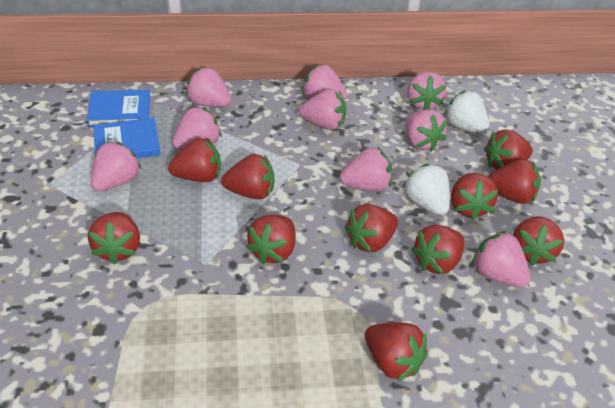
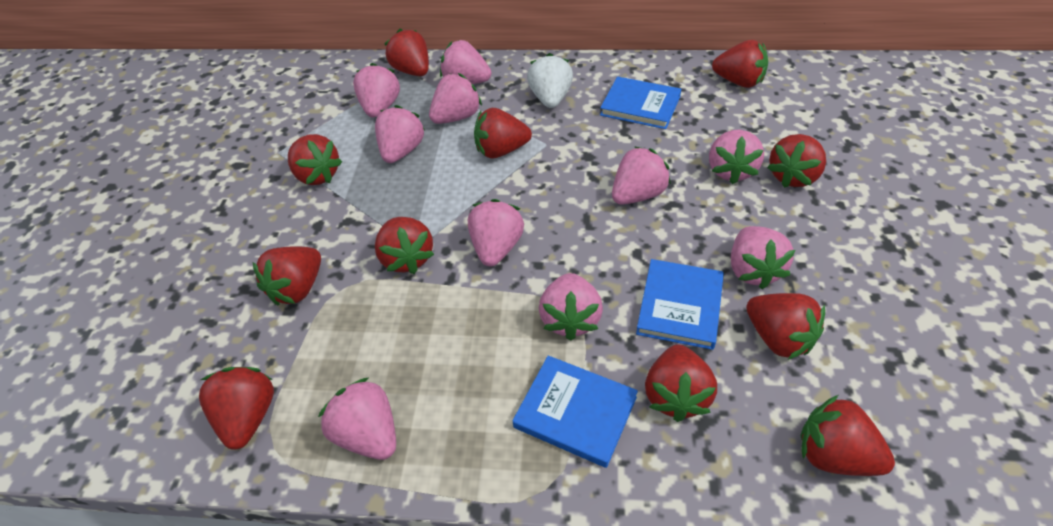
blue book: 2 -> 3
pink strawberry: 9 -> 10
white strawberry: 2 -> 1

